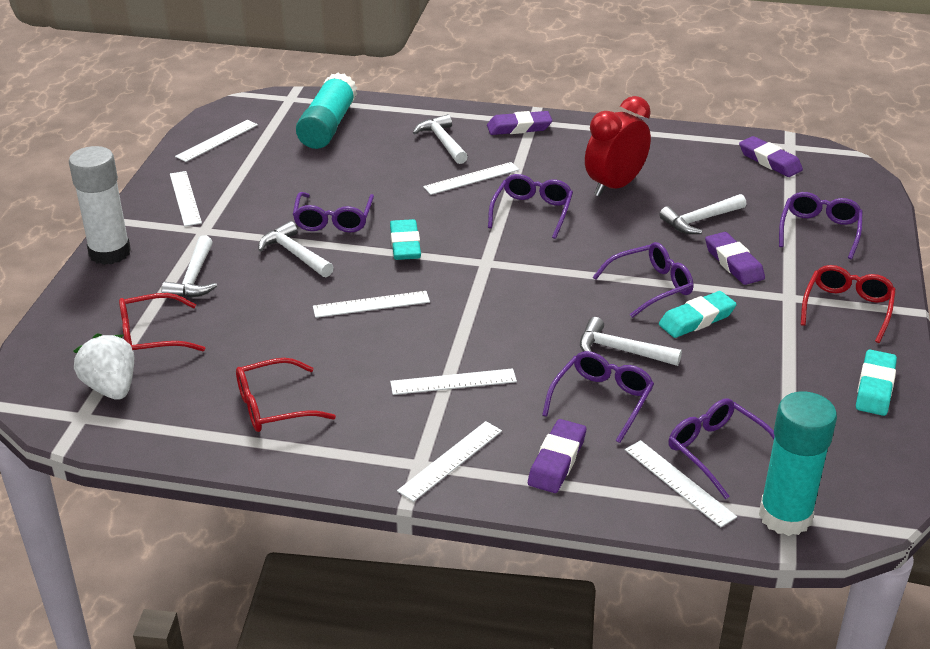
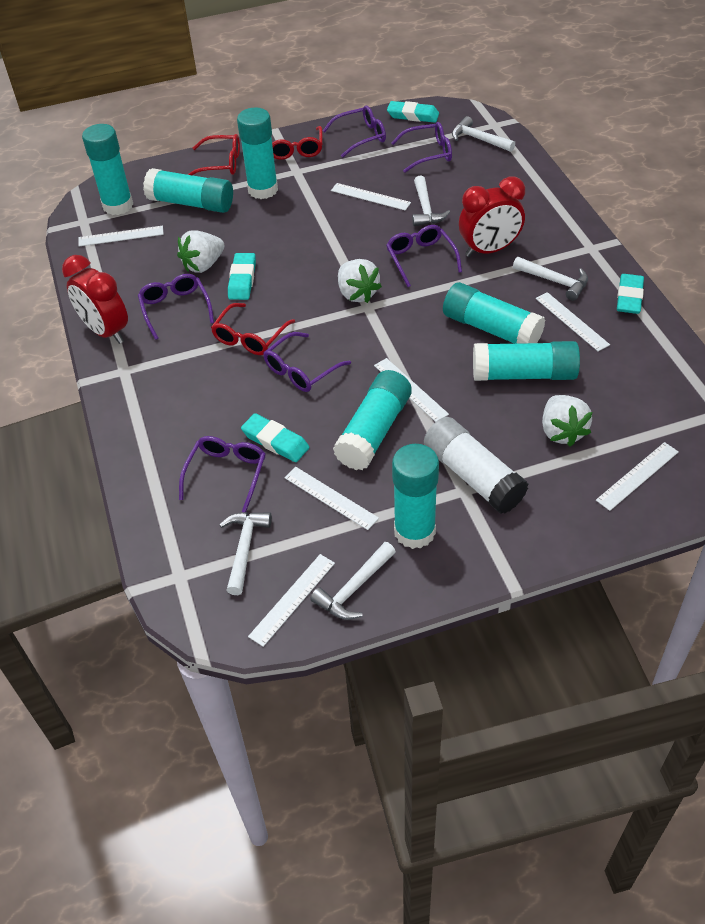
purple eraser: 4 -> 0
red clock: 1 -> 2
turquoise eraser: 3 -> 4
turquoise glue stick: 2 -> 7
white strawberry: 1 -> 3

